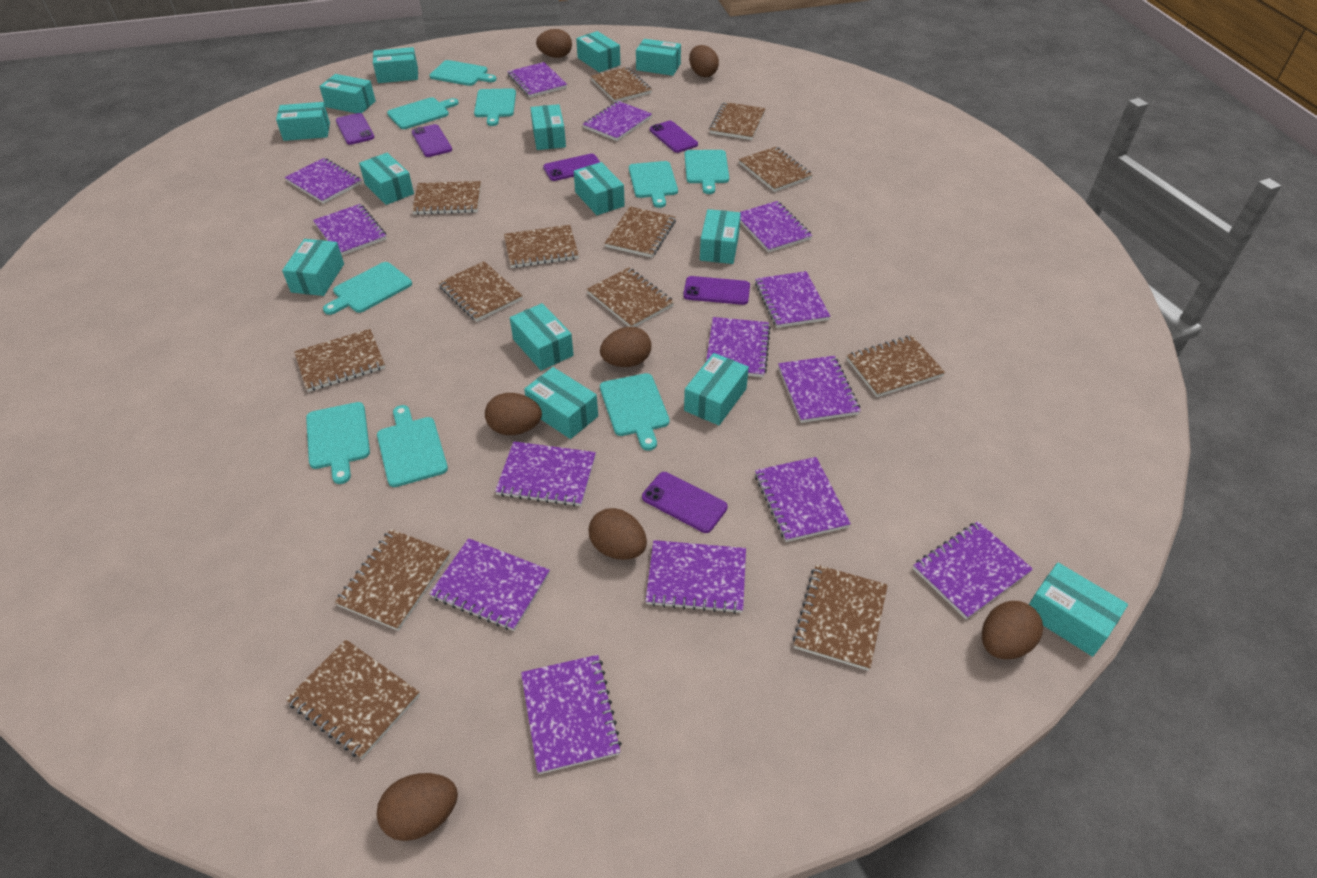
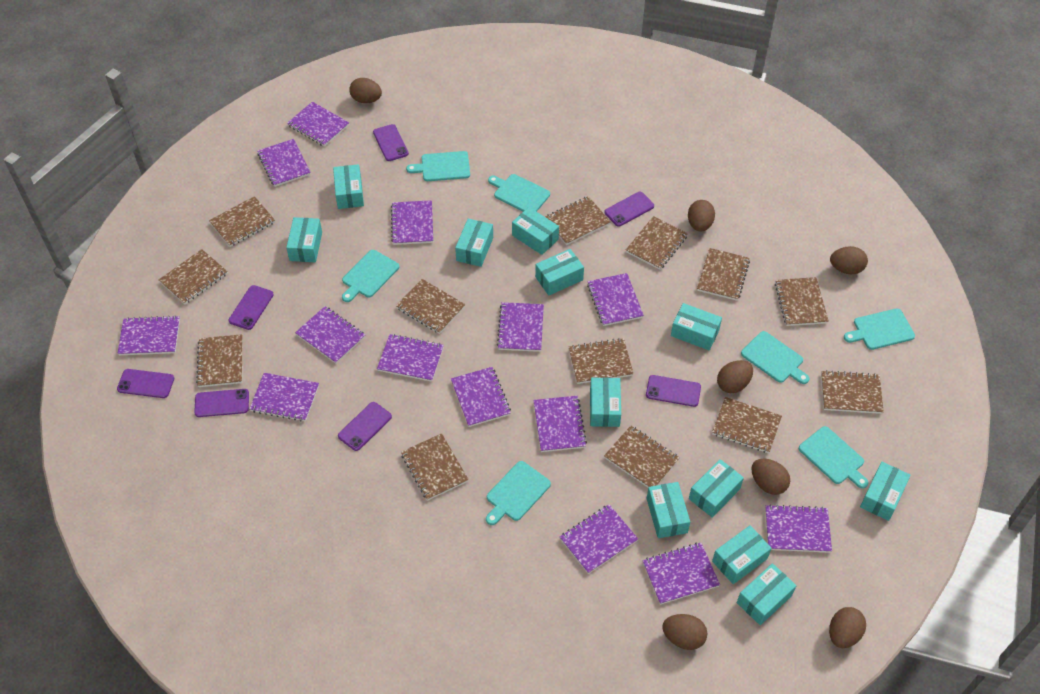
purple phone: 6 -> 7
turquoise box: 14 -> 12
turquoise cutting board: 9 -> 7

